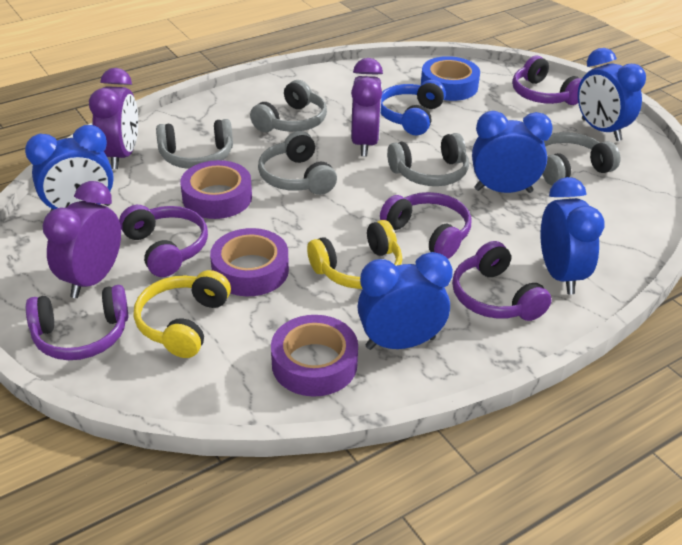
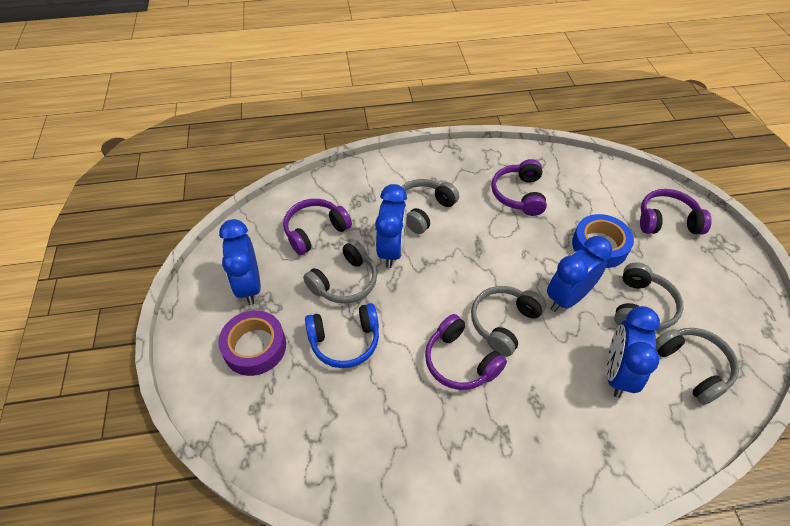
blue clock: 5 -> 4
purple clock: 3 -> 0
purple headphones: 5 -> 4
purple tape: 3 -> 1
yellow headphones: 2 -> 0

